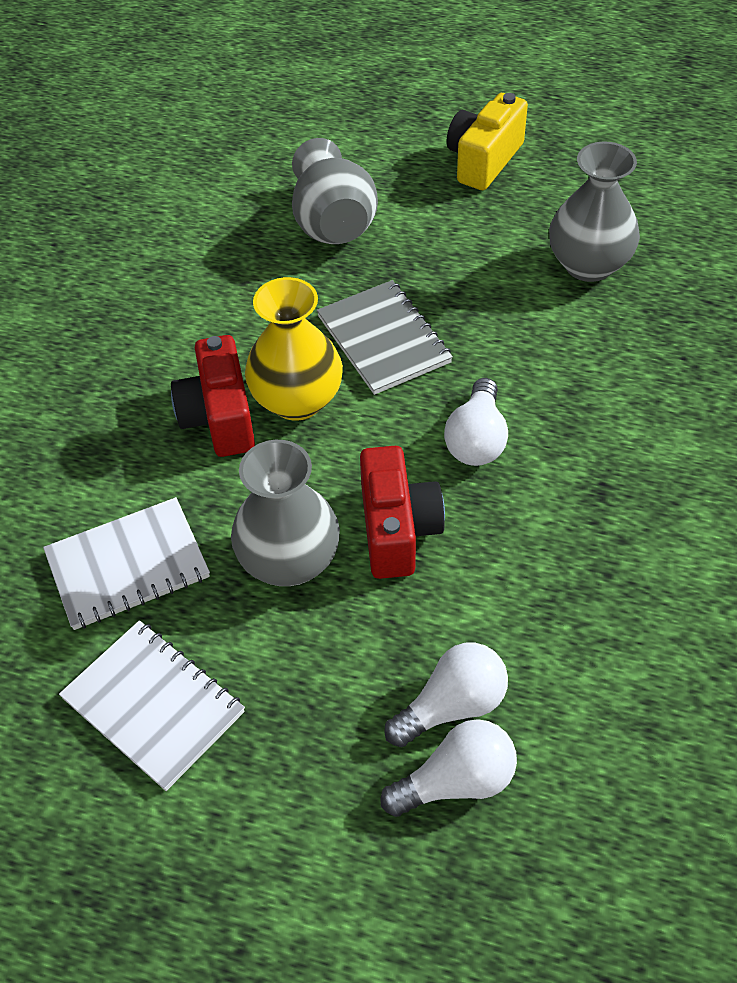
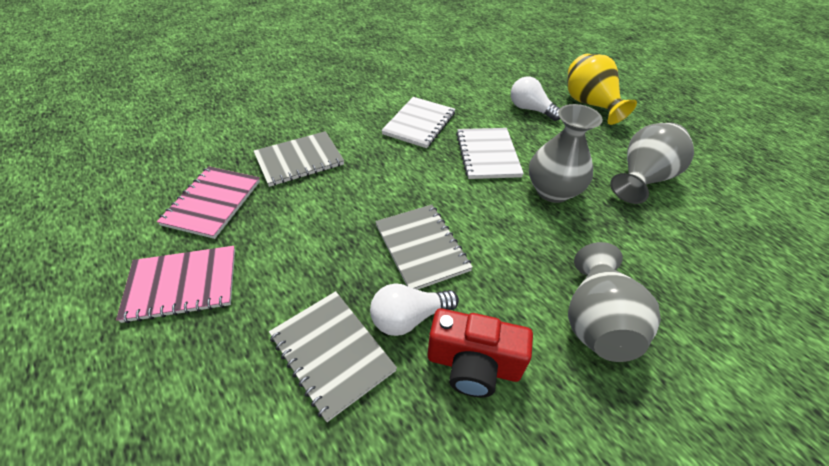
grey notebook: 1 -> 3
pink notebook: 0 -> 2
red camera: 2 -> 1
white light bulb: 3 -> 2
yellow camera: 1 -> 0

